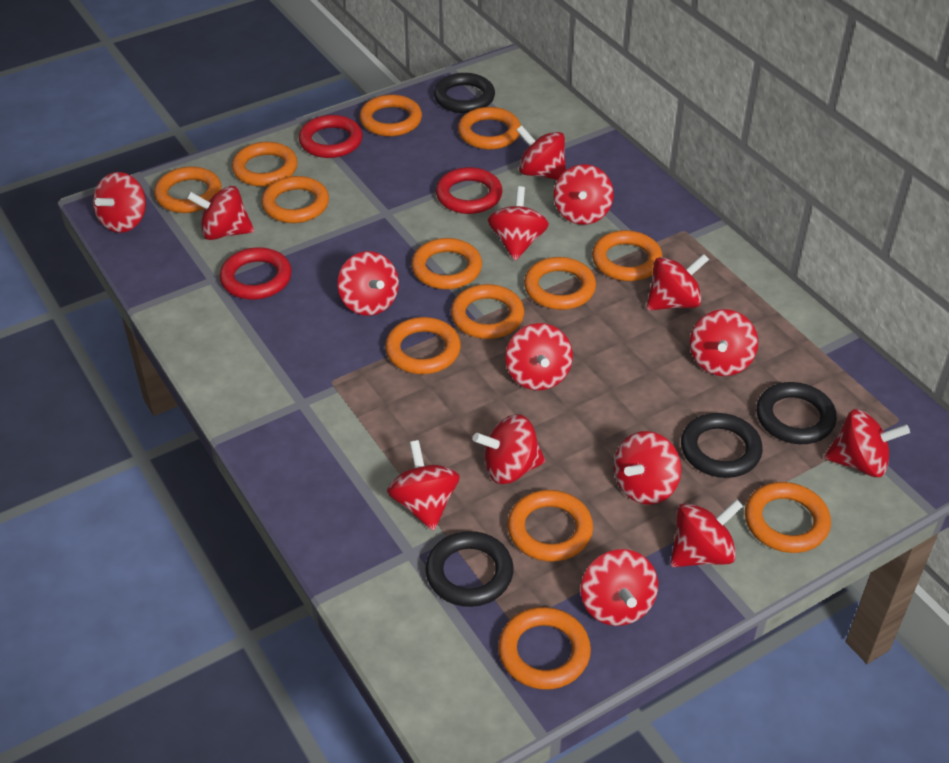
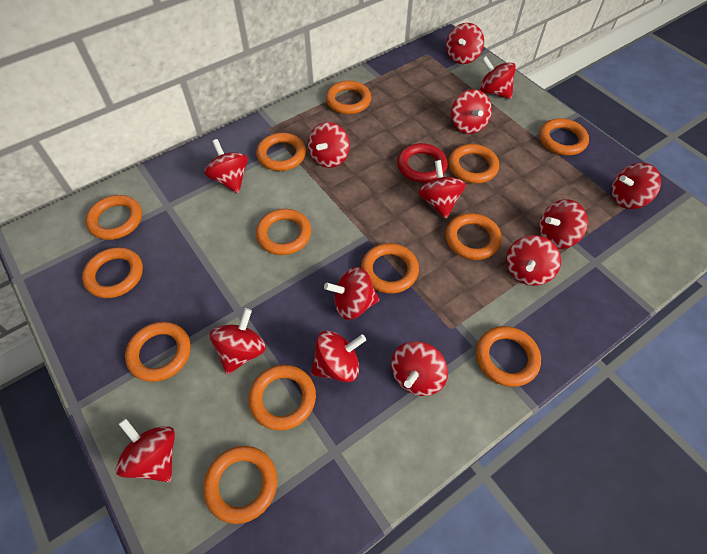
black ring: 4 -> 0
red ring: 3 -> 1
red spinning top: 15 -> 14

